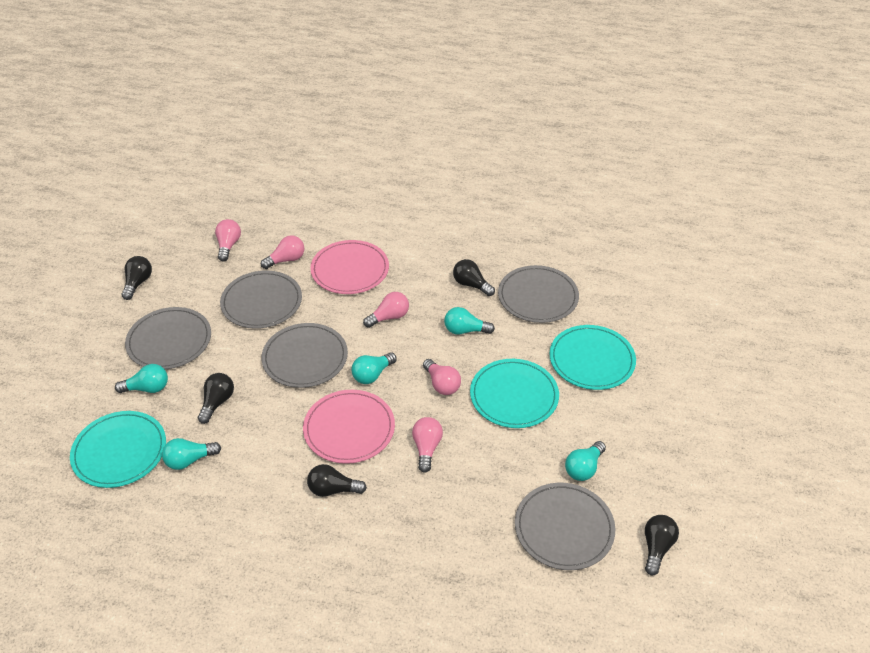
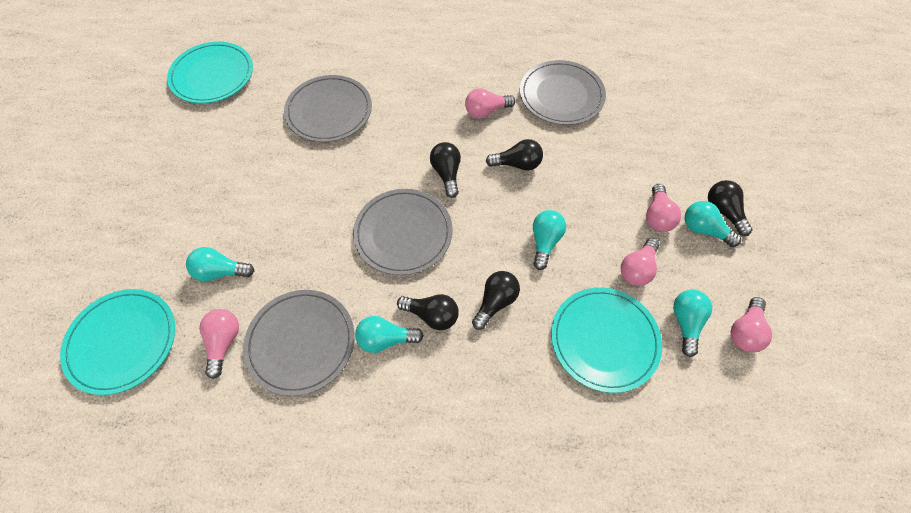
grey plate: 5 -> 4
pink plate: 2 -> 0

